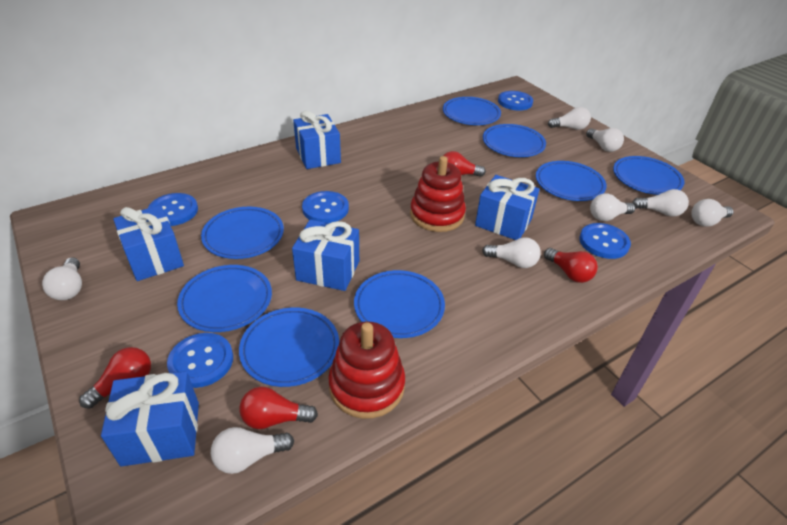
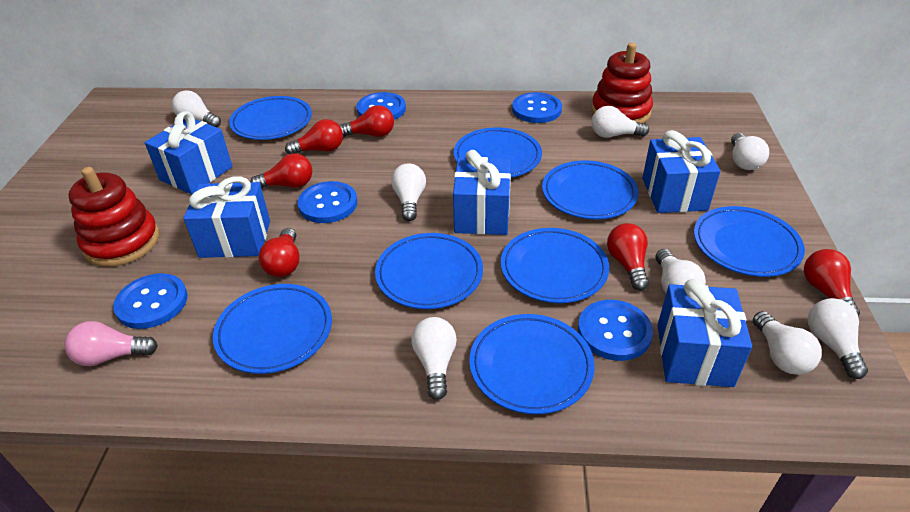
pink light bulb: 0 -> 1
red light bulb: 4 -> 6

